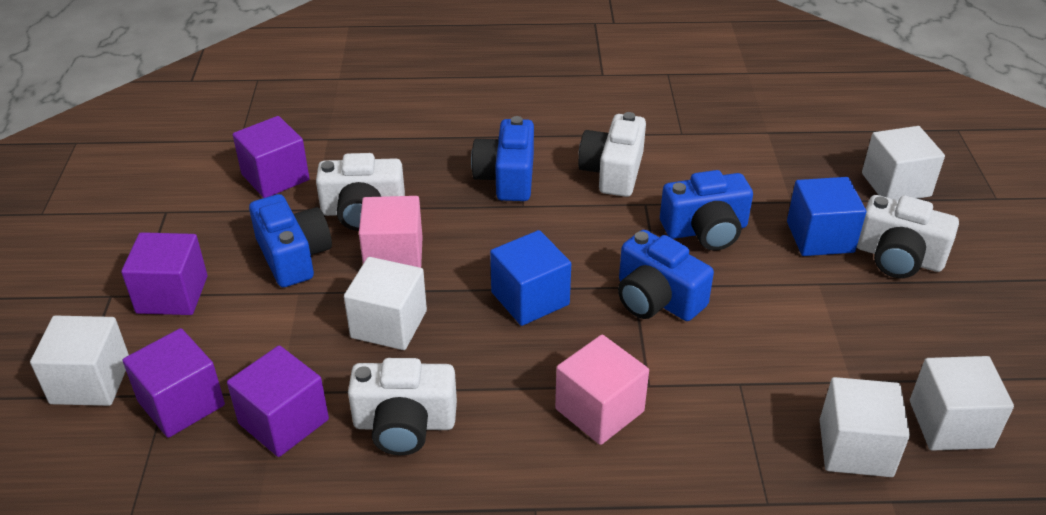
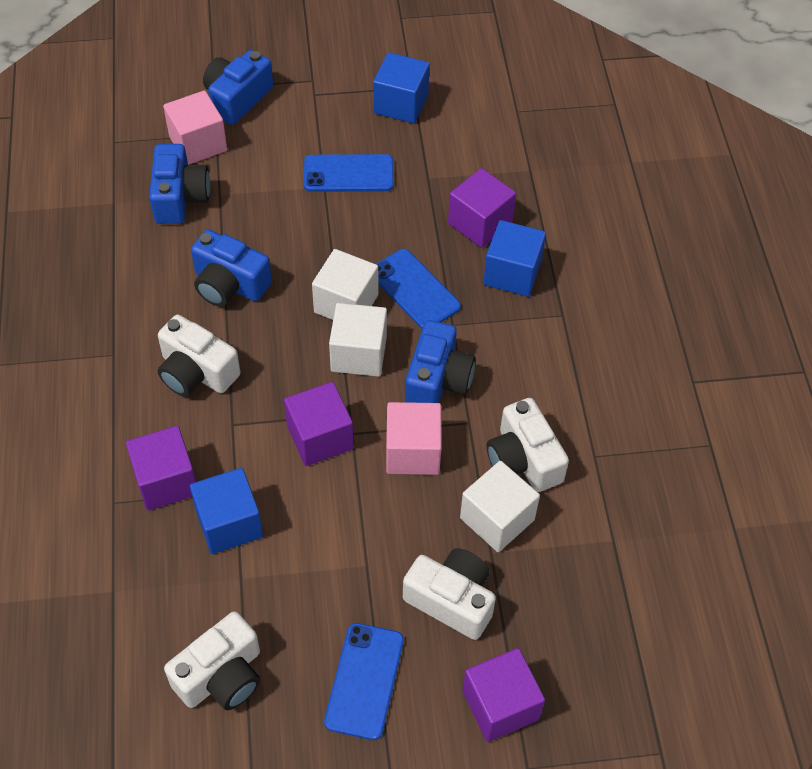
blue cube: 2 -> 3
blue phone: 0 -> 3
white cube: 5 -> 3

